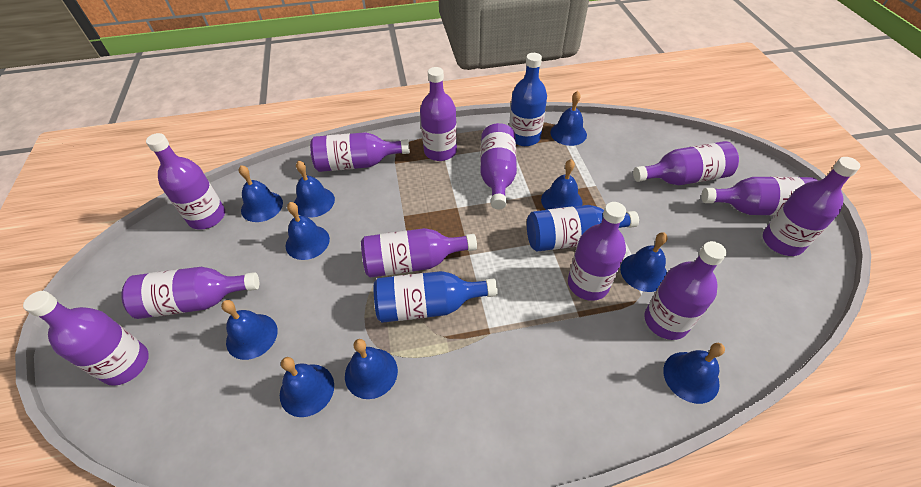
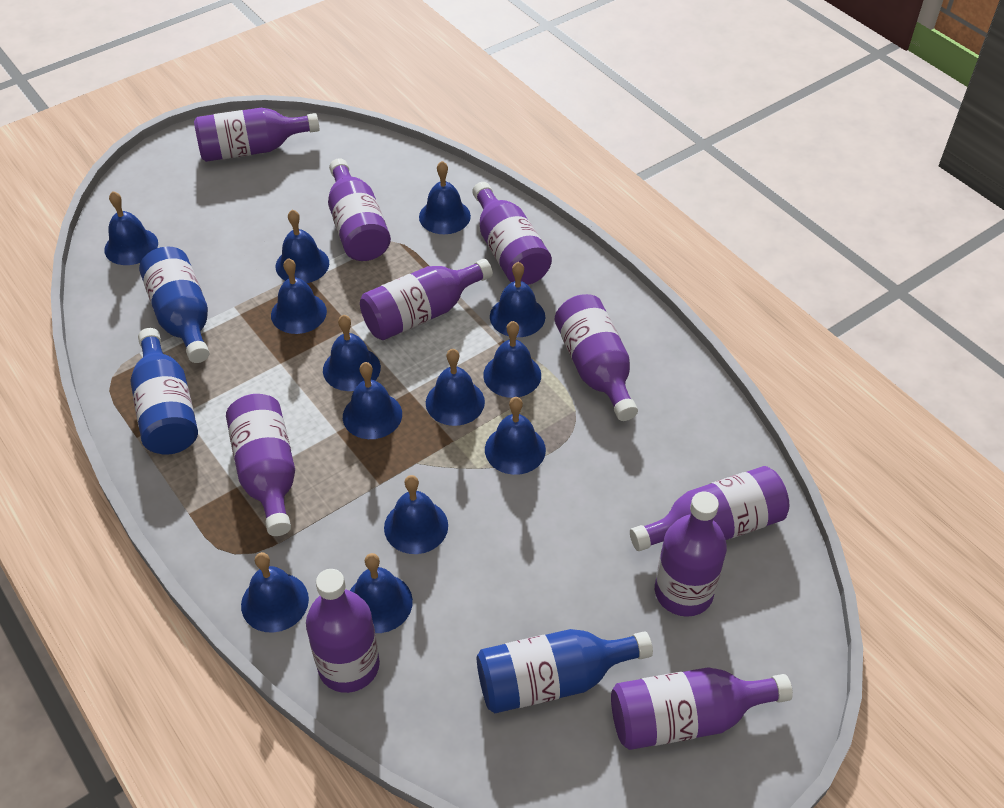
blue bell: 10 -> 13
purple bottle: 12 -> 10

